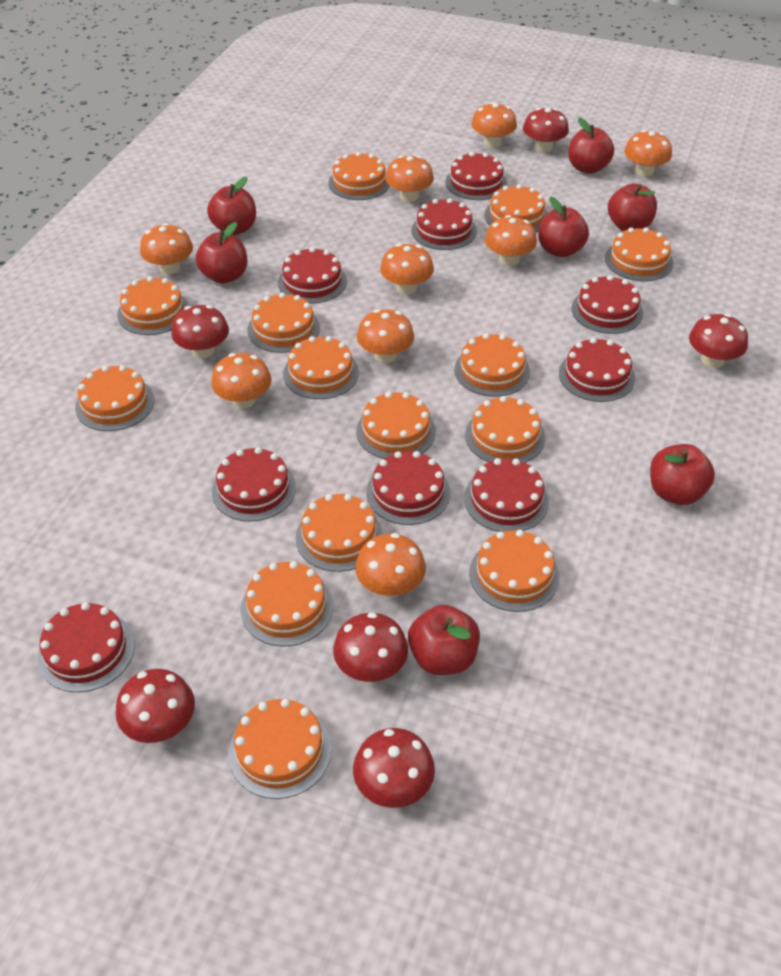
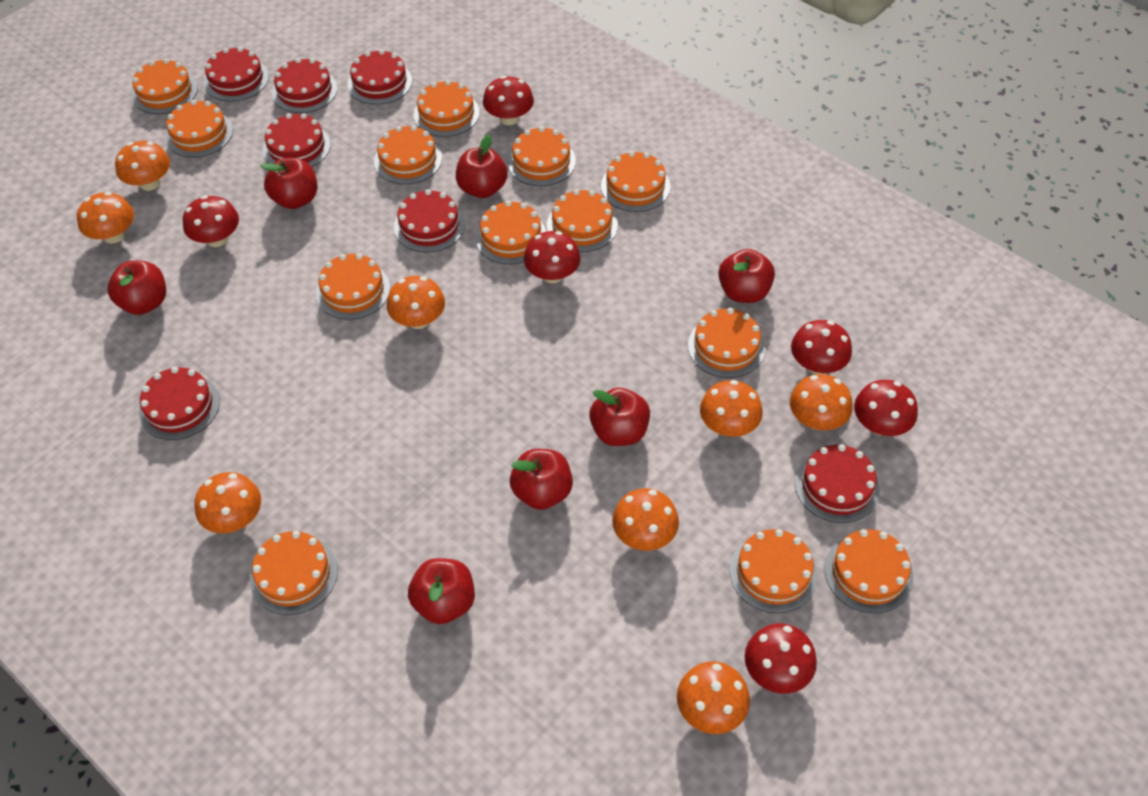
orange cake: 14 -> 13
orange mushroom: 9 -> 8
red cake: 9 -> 7

